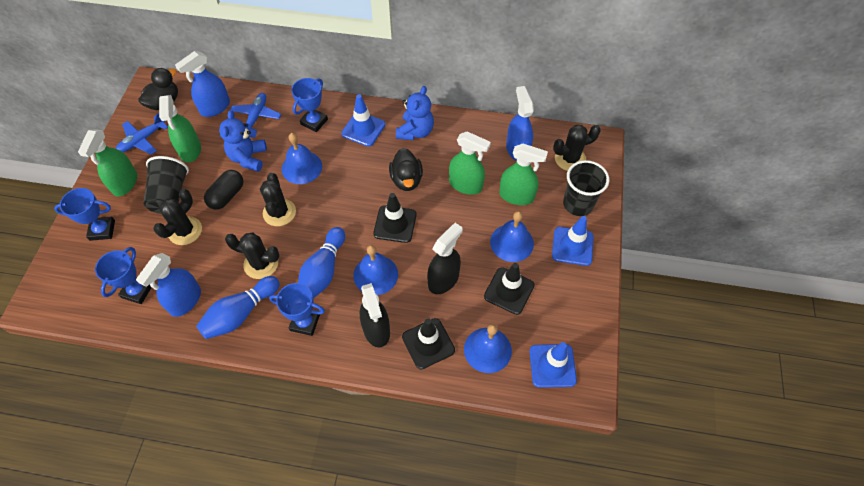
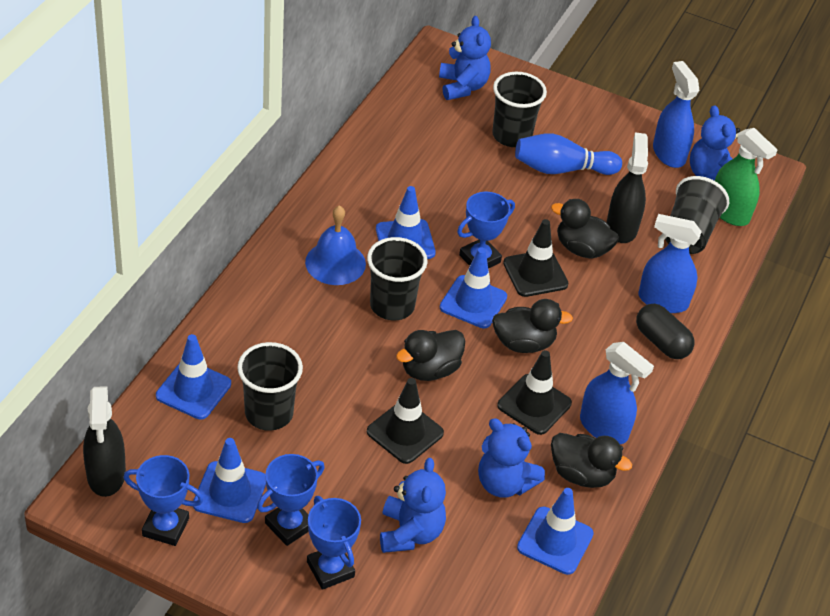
black cactus: 4 -> 0
black cup: 2 -> 4
black duck: 2 -> 4
blue bell: 4 -> 1
blue bowling pin: 2 -> 1
blue plane: 2 -> 0
blue teddy bear: 2 -> 4
blue traffic cone: 3 -> 5
green spray bottle: 4 -> 1

